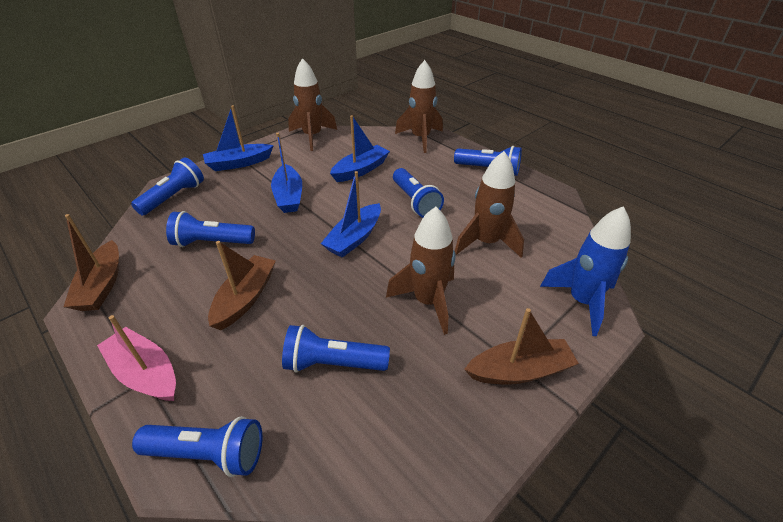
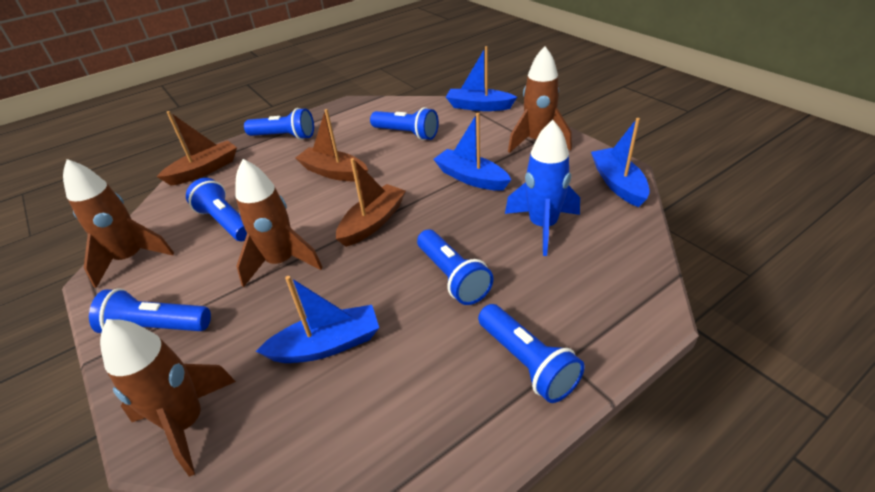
pink boat: 1 -> 0

